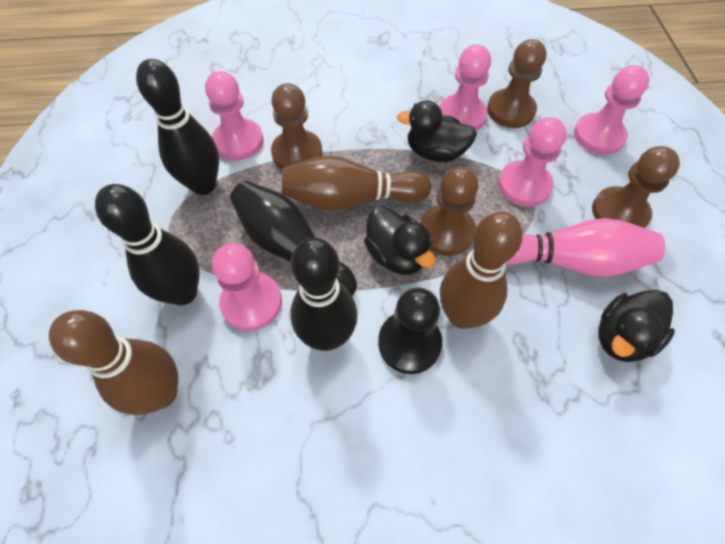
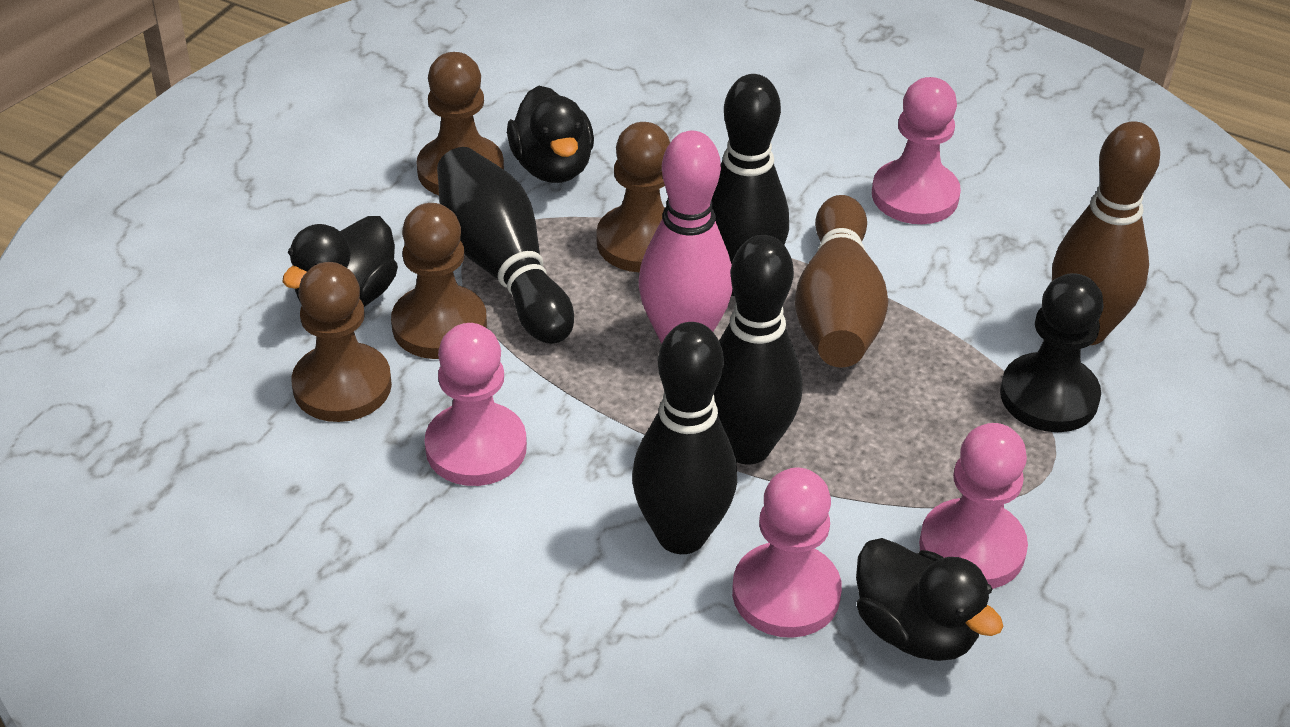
brown bowling pin: 3 -> 2
pink pawn: 5 -> 4

